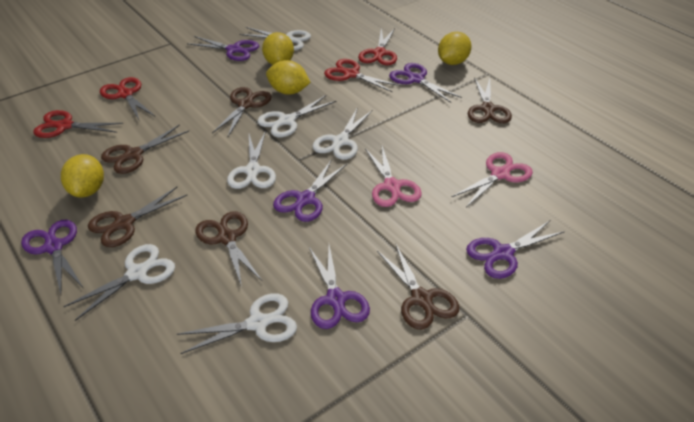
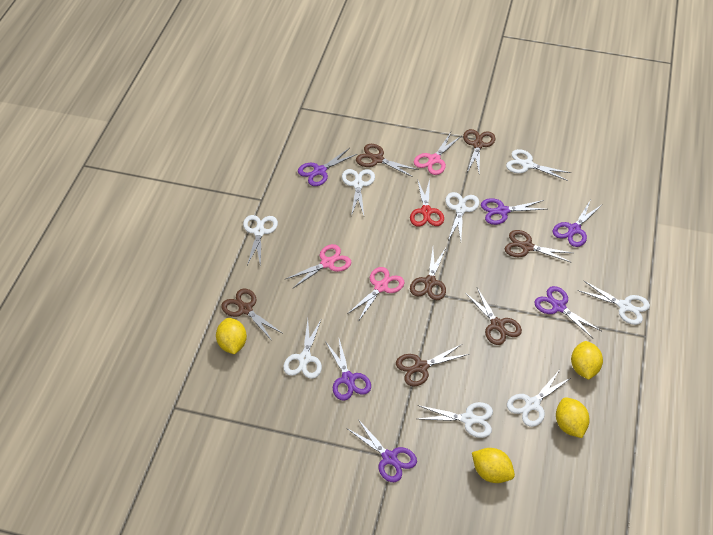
brown scissors: 6 -> 7
pink scissors: 2 -> 3
red scissors: 4 -> 1
white scissors: 6 -> 8

